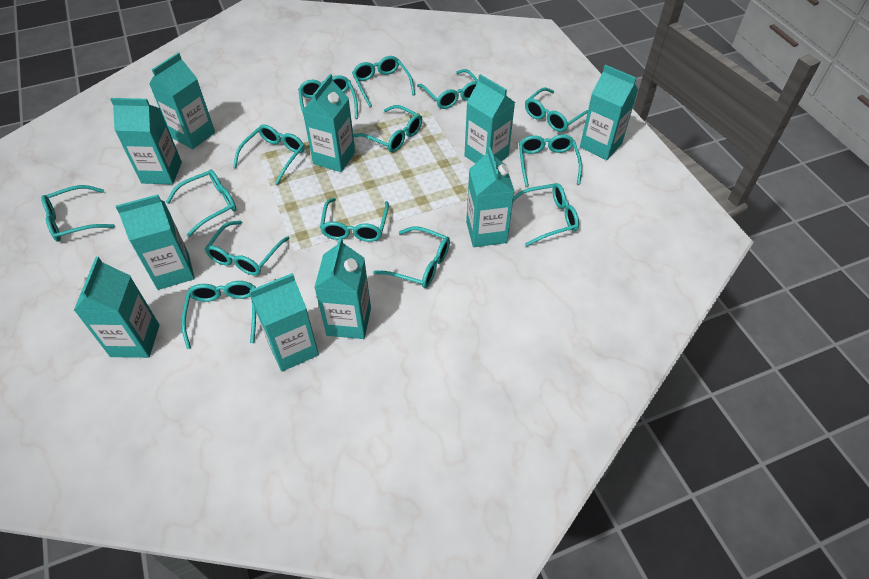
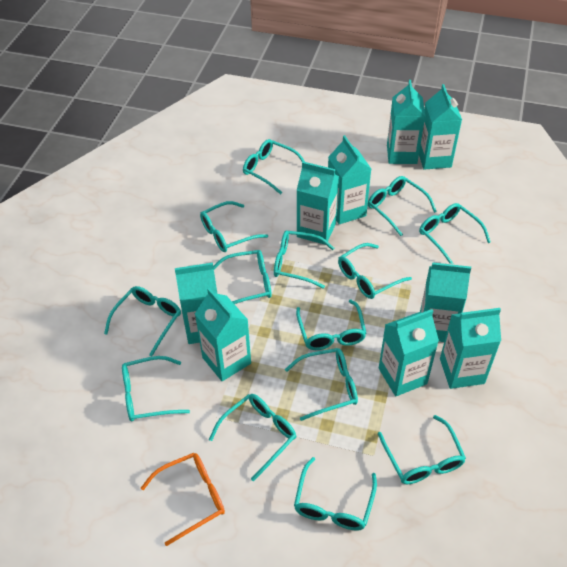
orange glasses: 0 -> 1
turquoise carton: 10 -> 9

